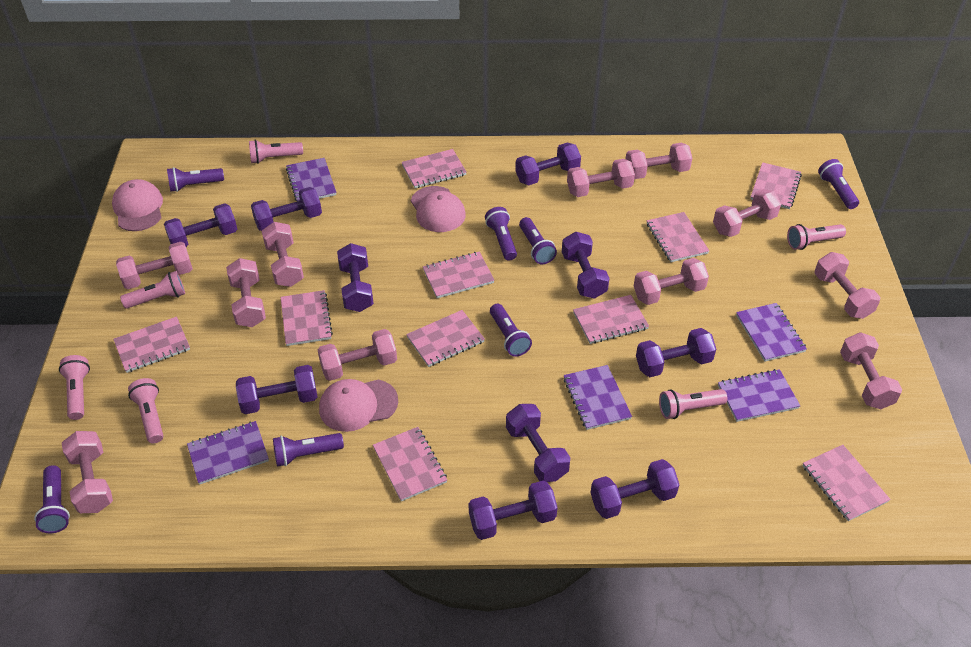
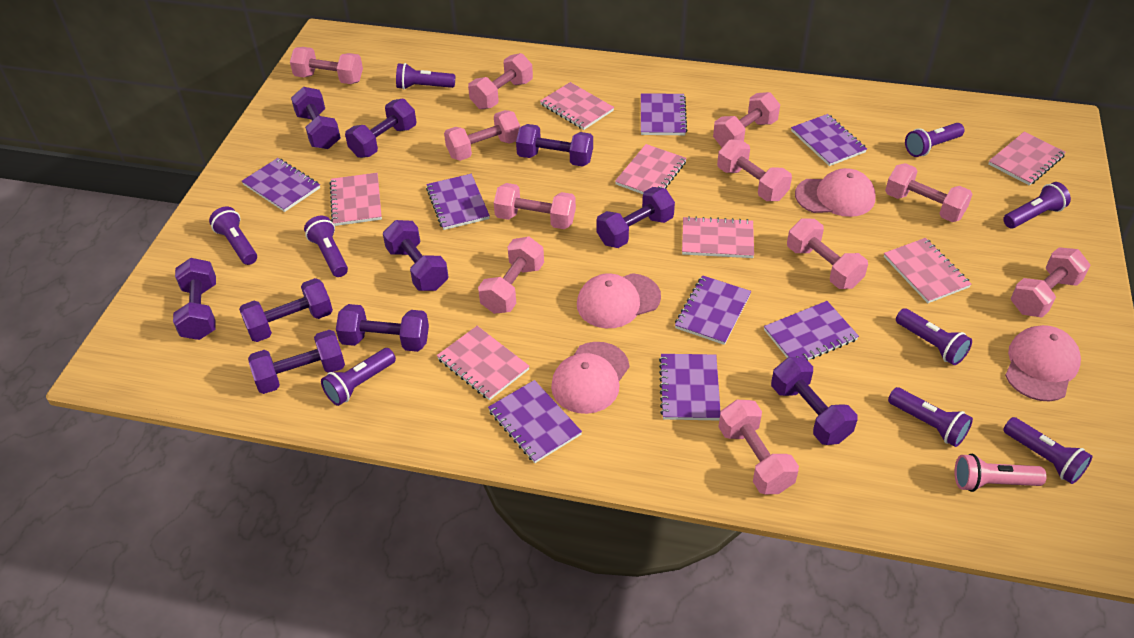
pink cap: 3 -> 4
pink flashlight: 6 -> 1
pink notebook: 10 -> 7
purple flashlight: 7 -> 9
purple notebook: 5 -> 8

